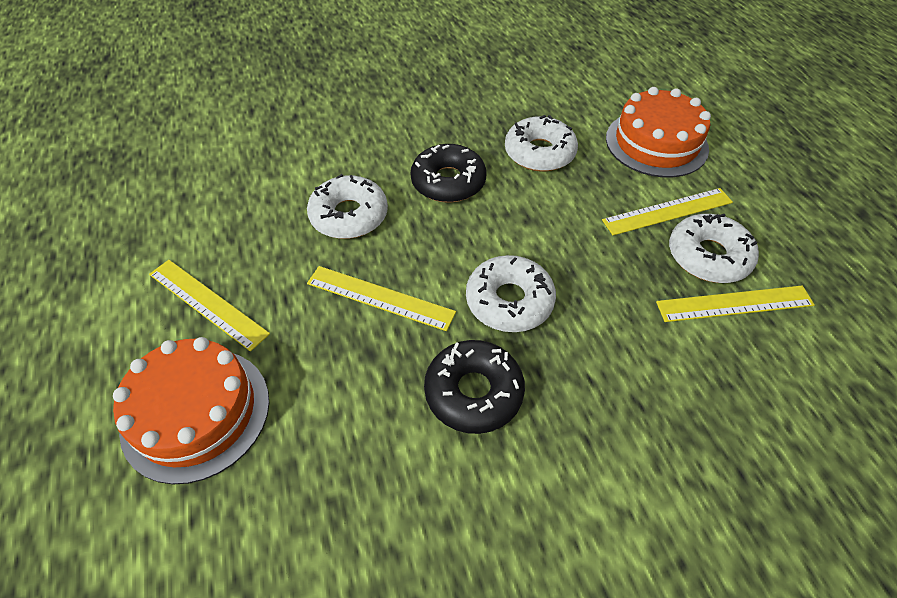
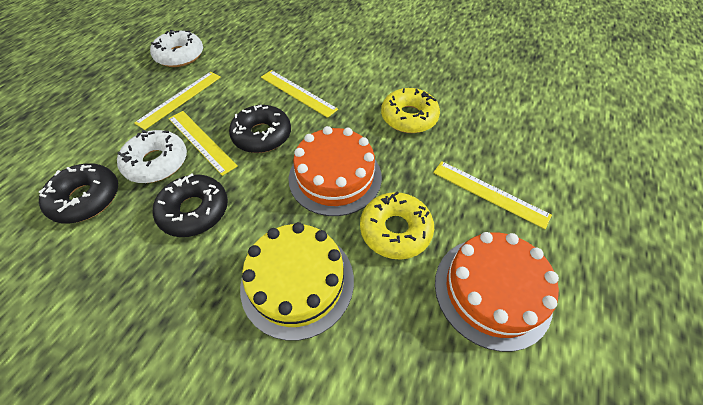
black donut: 2 -> 3
white donut: 4 -> 2
yellow cake: 0 -> 1
yellow donut: 0 -> 2

